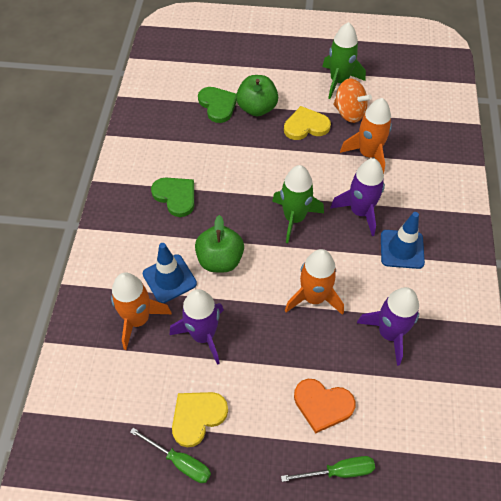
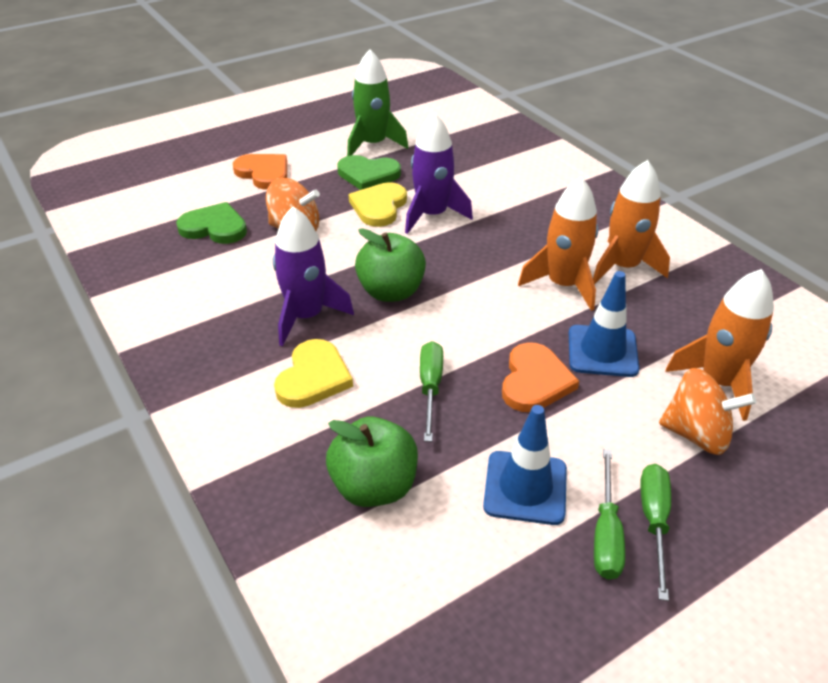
green rocket: 2 -> 1
green screwdriver: 2 -> 3
orange heart: 1 -> 2
orange spinning top: 1 -> 2
purple rocket: 3 -> 2

